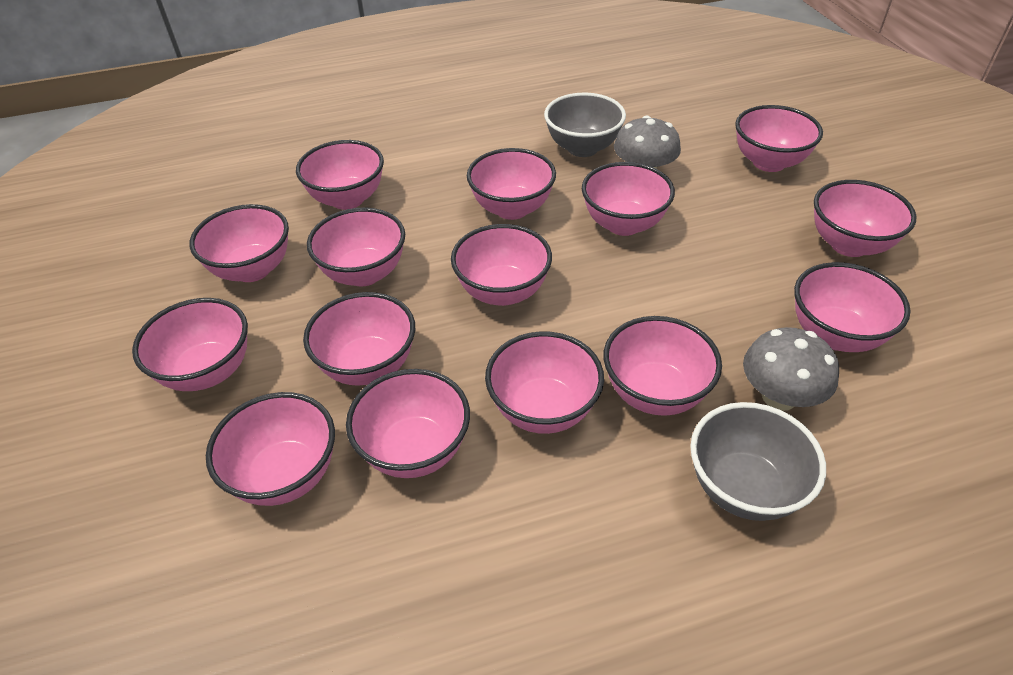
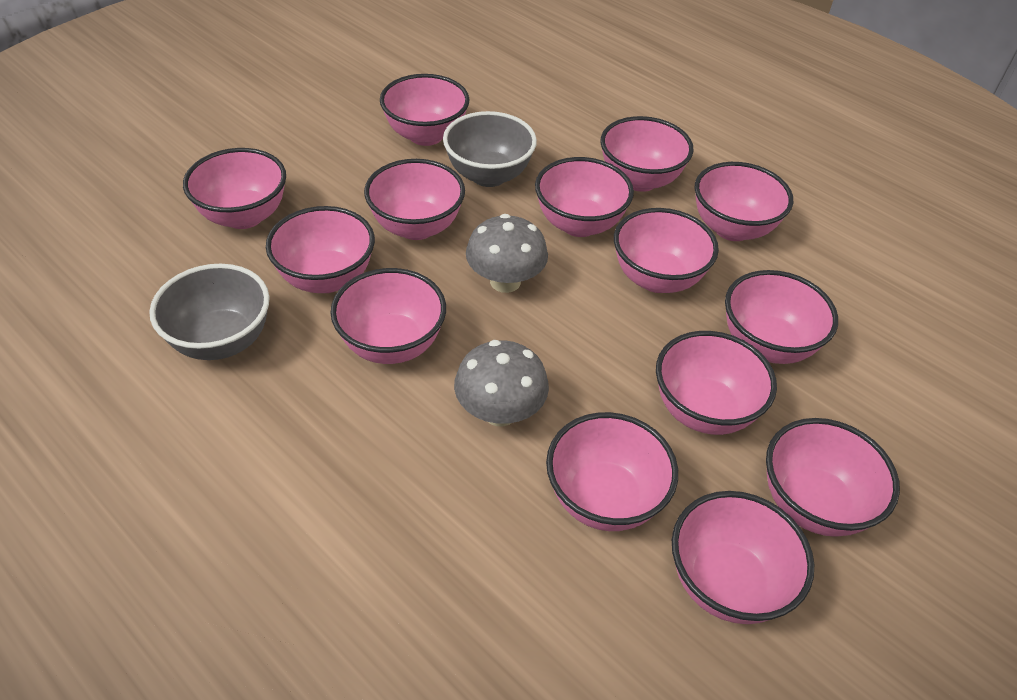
pink bowl: 15 -> 14

